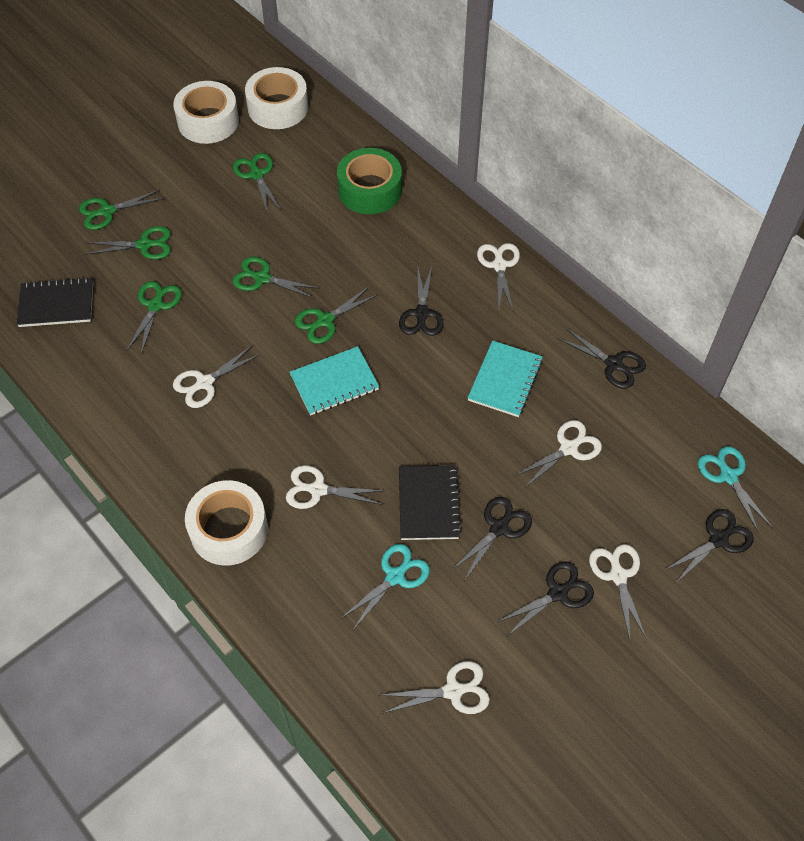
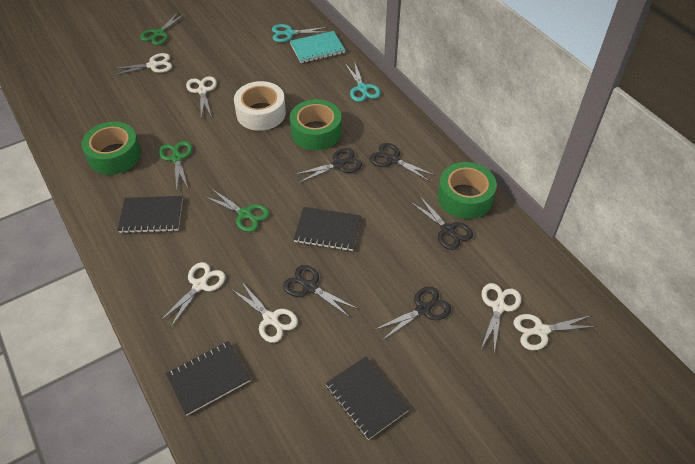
black notebook: 2 -> 4
green scissors: 6 -> 3
green tape: 1 -> 3
turquoise notebook: 2 -> 1
white tape: 3 -> 1

